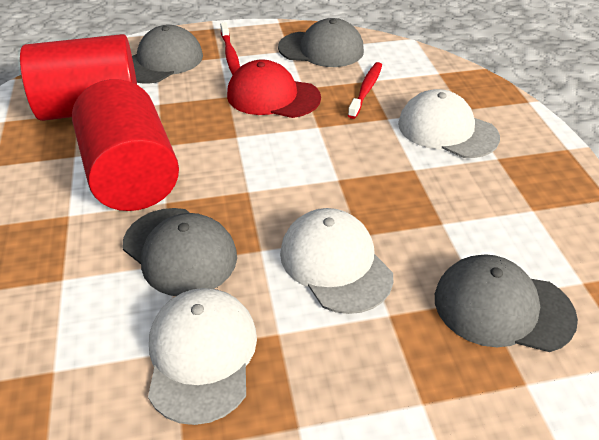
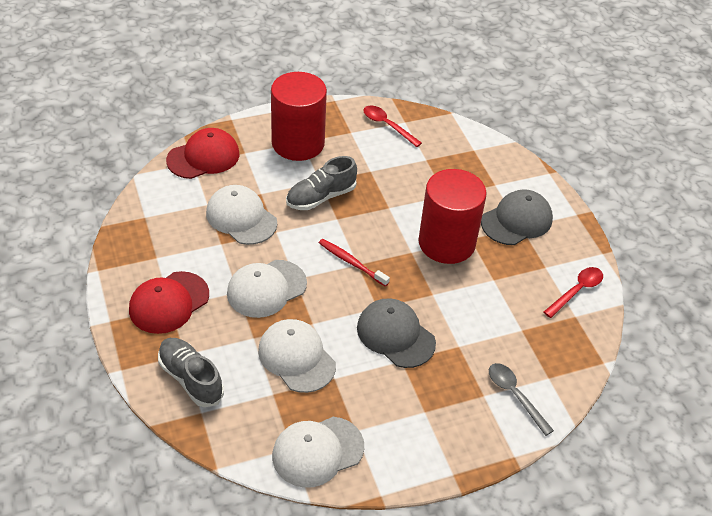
grey cap: 4 -> 2
grey shoe: 0 -> 2
grey spoon: 0 -> 1
red cap: 1 -> 2
red spoon: 0 -> 2
red toothbrush: 2 -> 1
white cap: 3 -> 4

